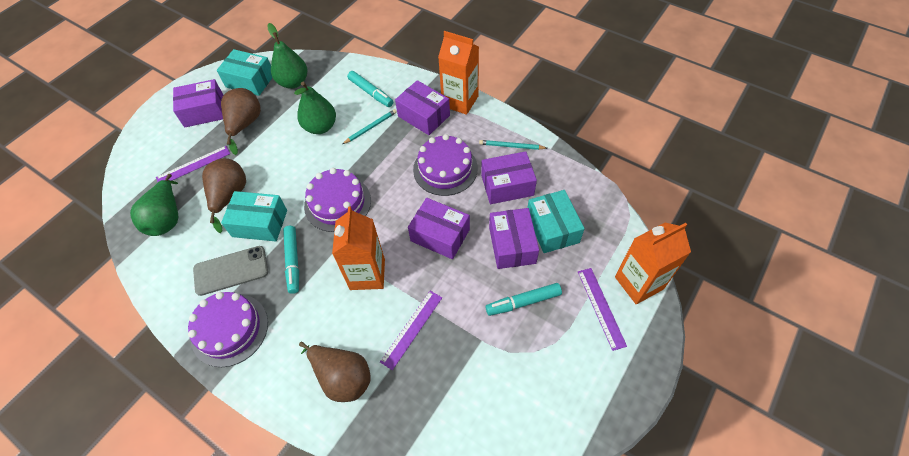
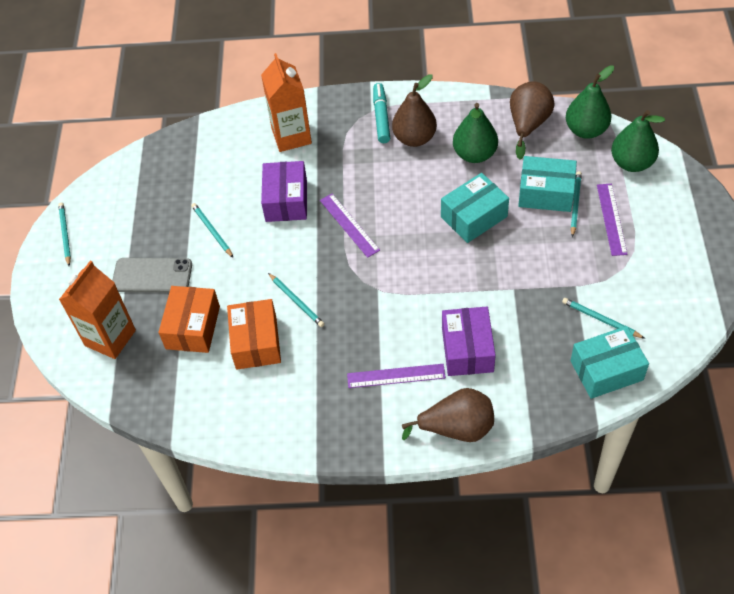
orange box: 0 -> 2
orange carton: 3 -> 2
purple box: 5 -> 2
purple cake: 3 -> 0
turquoise marker: 3 -> 1
turquoise pencil: 2 -> 5

